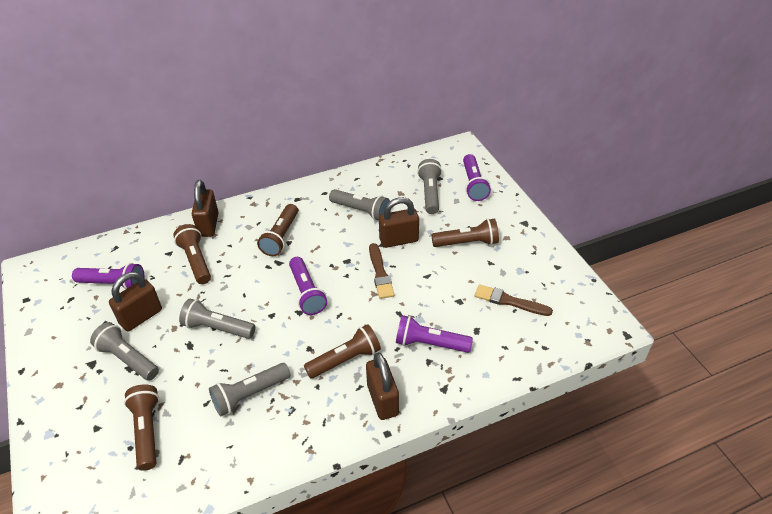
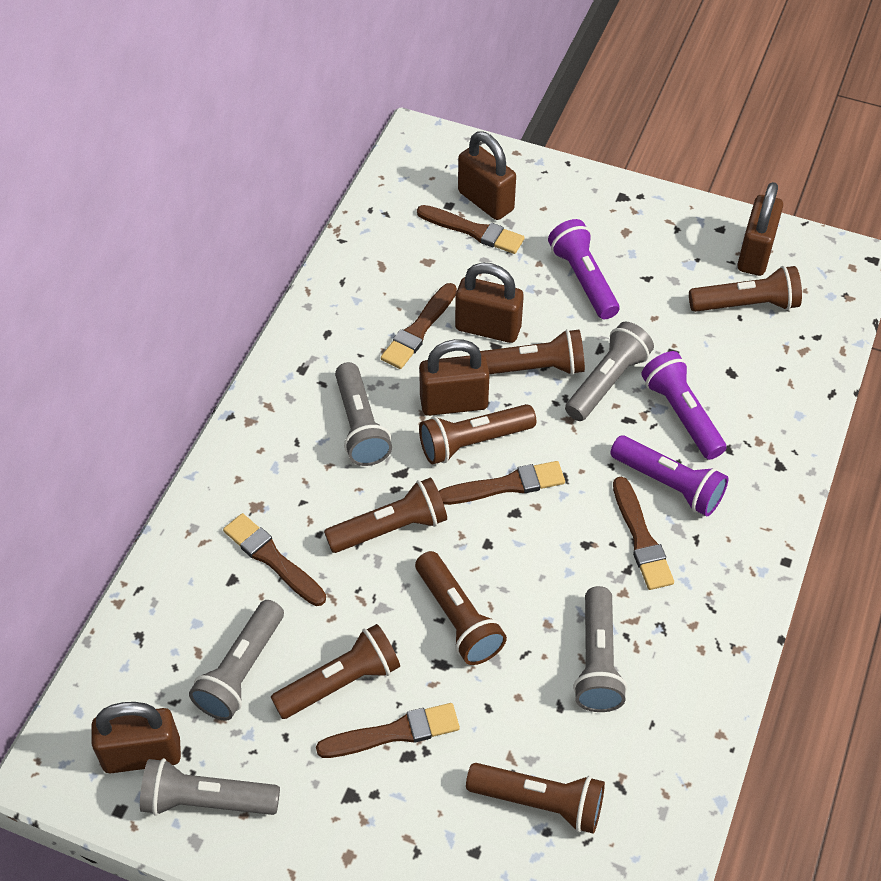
brown brush: 2 -> 6
brown flashlight: 5 -> 7
brown padlock: 4 -> 5
purple flashlight: 4 -> 3

